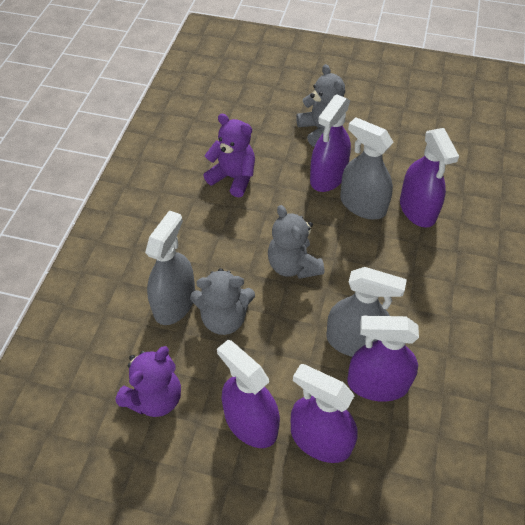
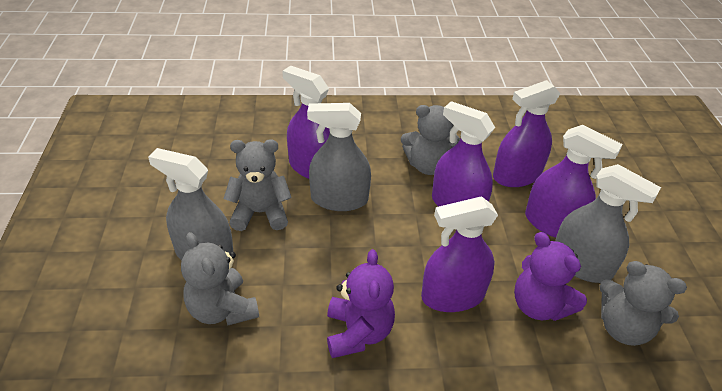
grey teddy bear: 3 -> 4

